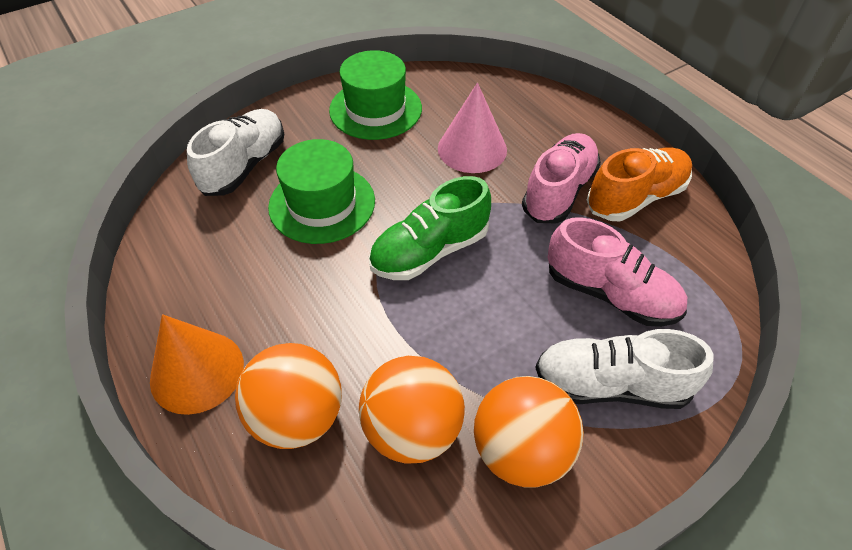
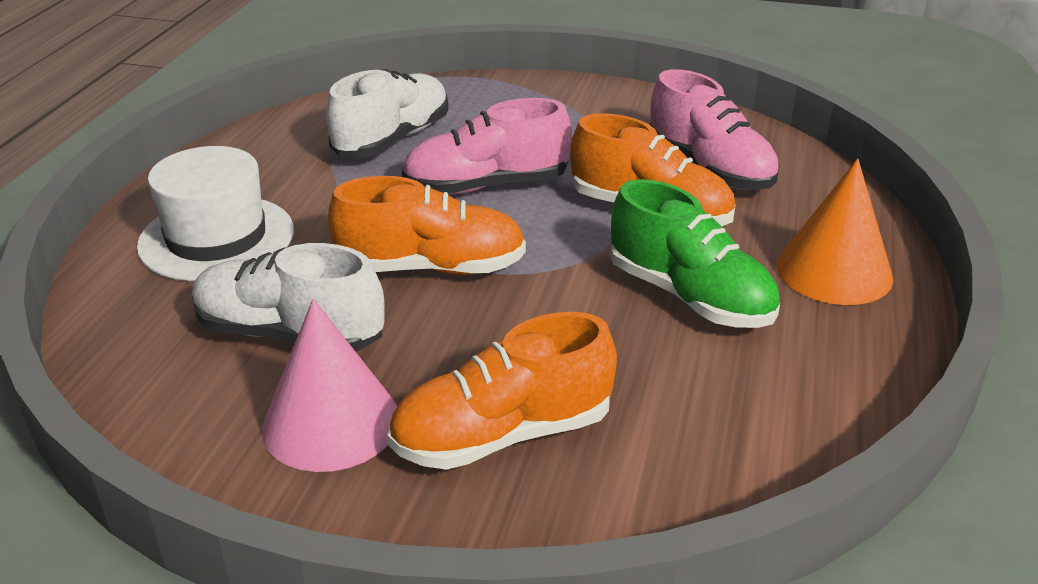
green hat: 2 -> 0
orange ball: 3 -> 0
orange shoe: 1 -> 3
white hat: 0 -> 1

